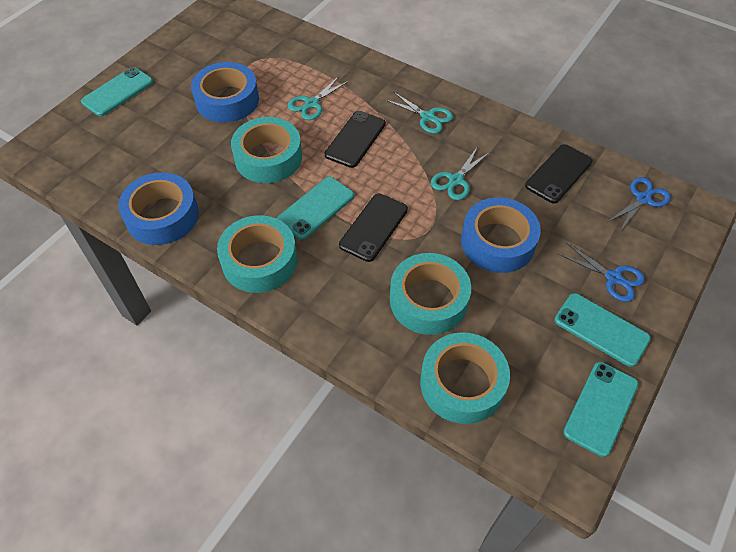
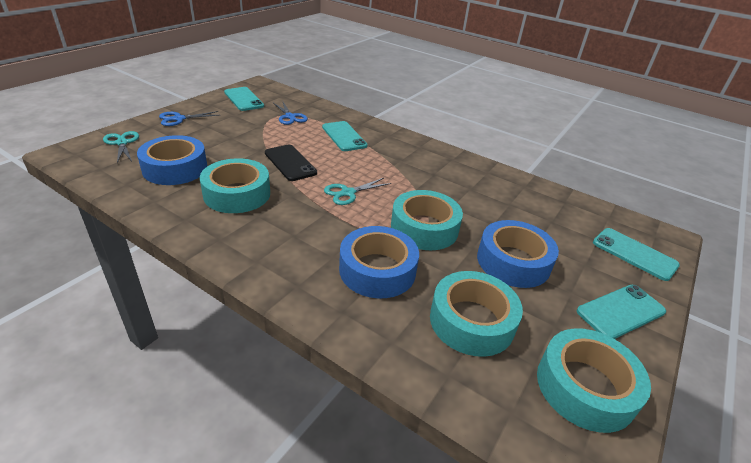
black phone: 3 -> 1
turquoise scissors: 3 -> 2

